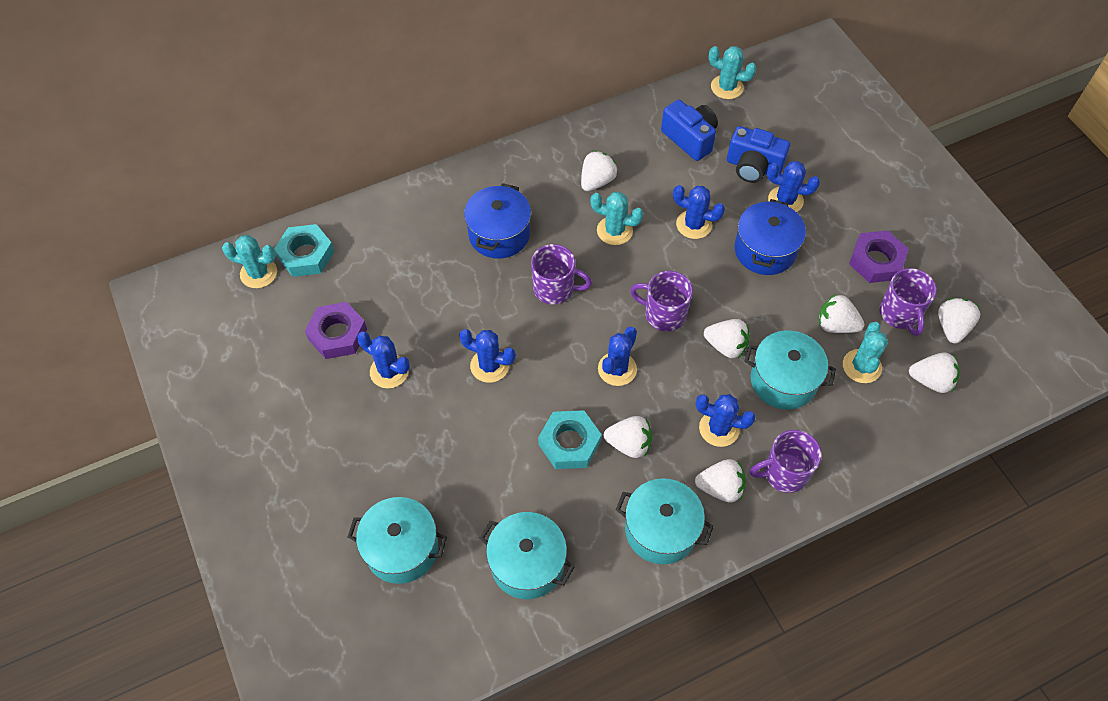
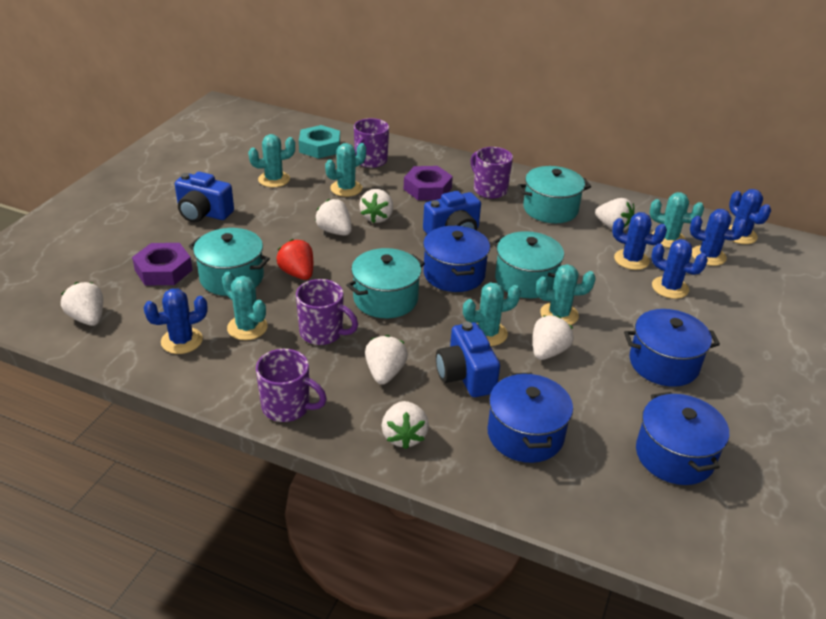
blue cactus: 6 -> 5
blue camera: 2 -> 3
blue pot: 2 -> 4
red strawberry: 0 -> 1
turquoise cactus: 4 -> 6
turquoise nut: 2 -> 1

